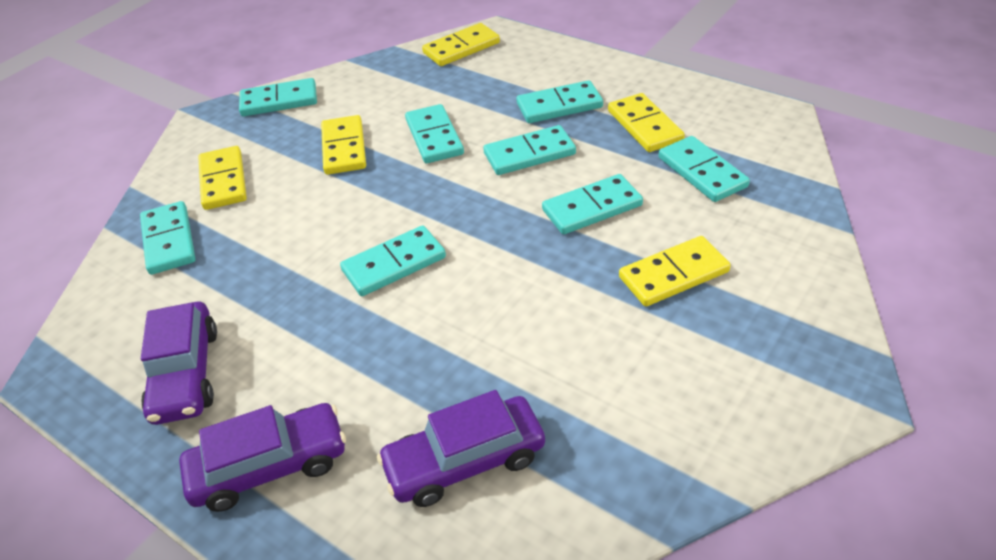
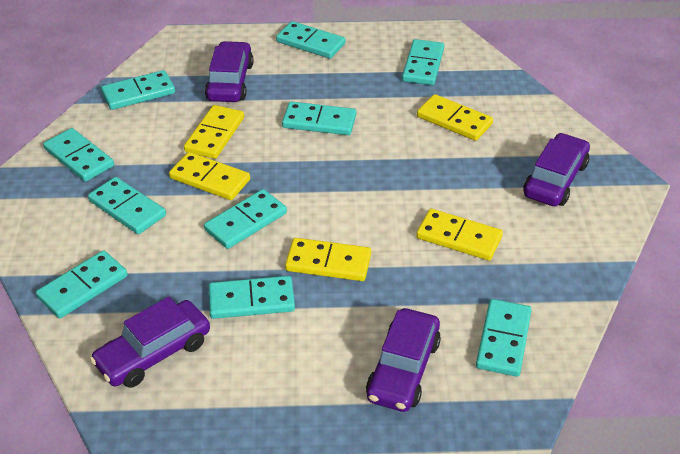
purple car: 3 -> 4
turquoise domino: 8 -> 10

